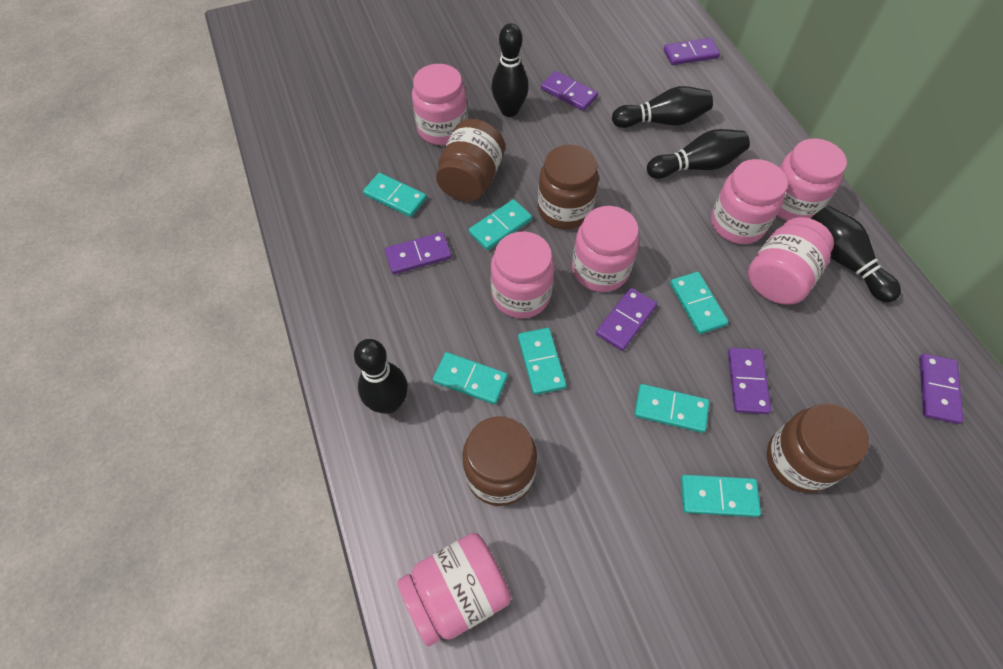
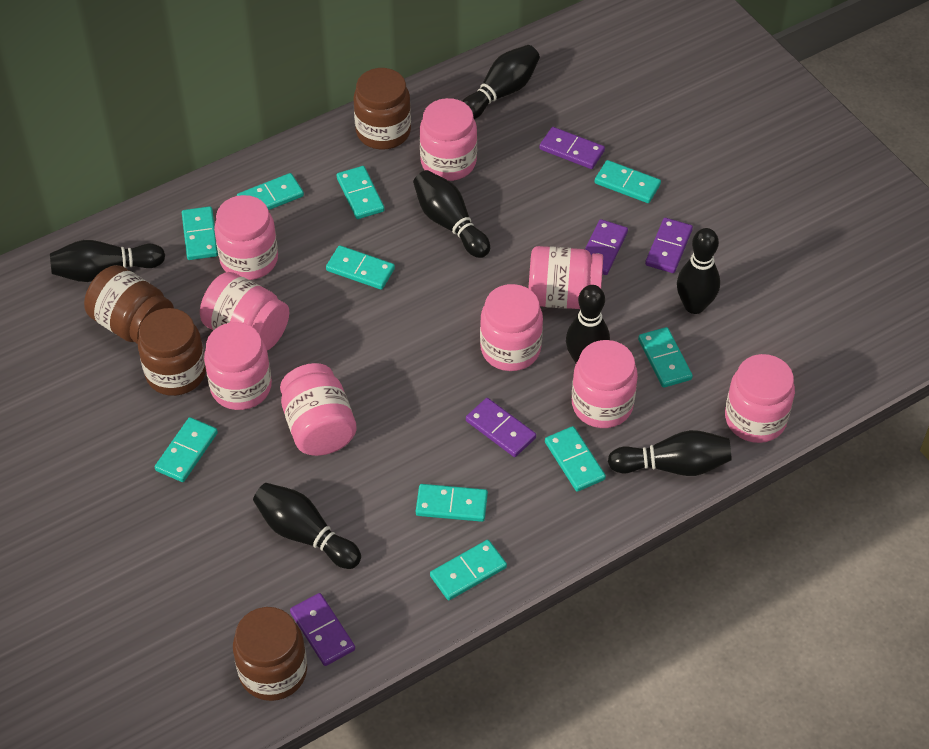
black bowling pin: 5 -> 7
pink jar: 7 -> 9
purple domino: 6 -> 5
turquoise domino: 7 -> 10

